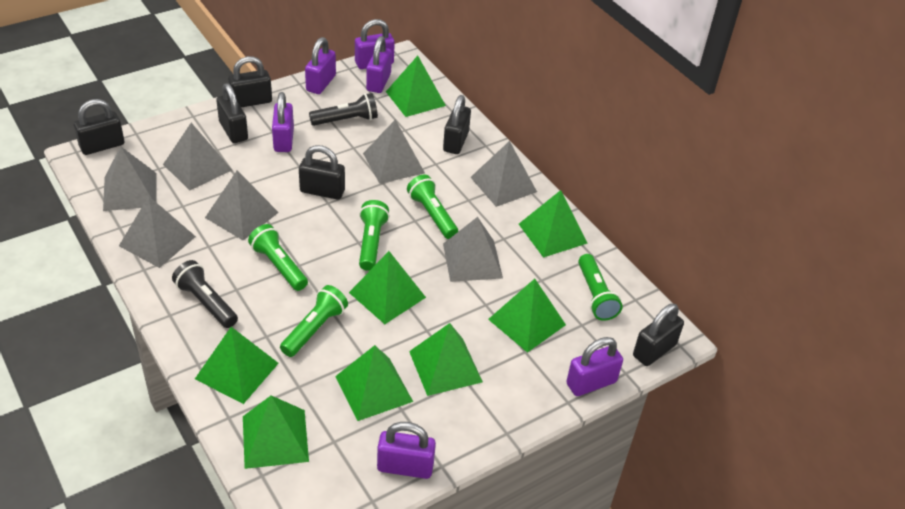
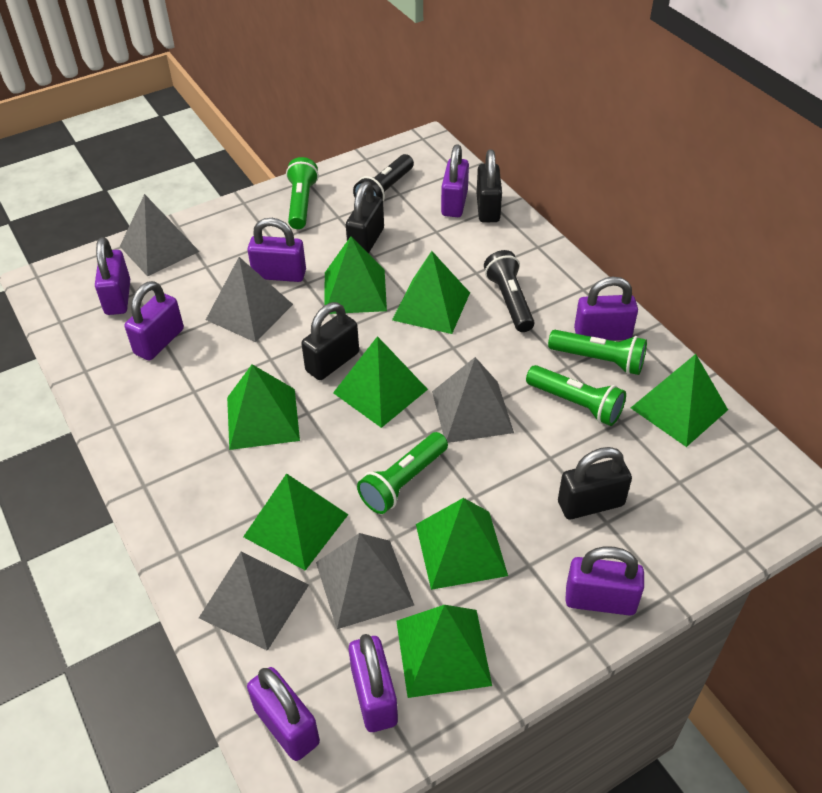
black padlock: 6 -> 4
green flashlight: 5 -> 4
grey pyramid: 7 -> 5
purple padlock: 6 -> 8

